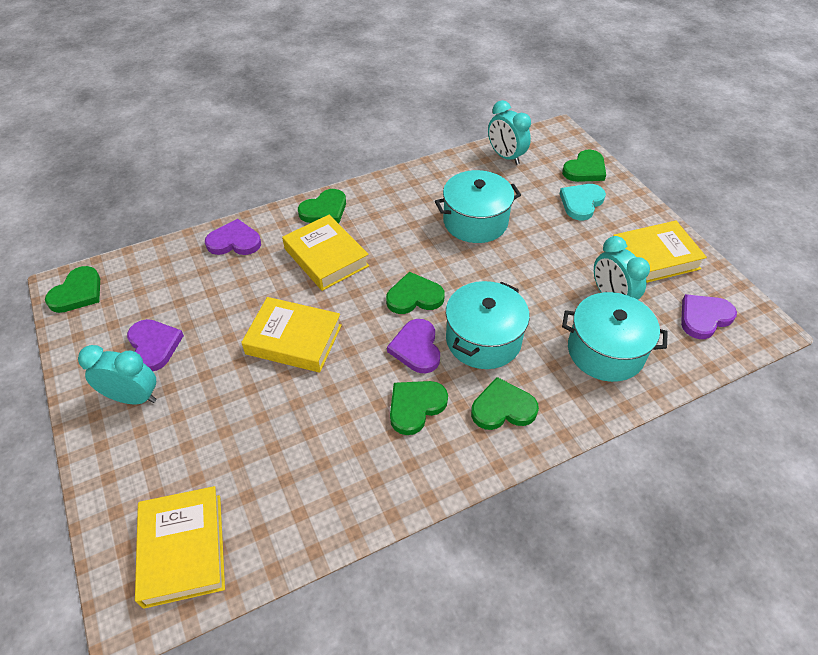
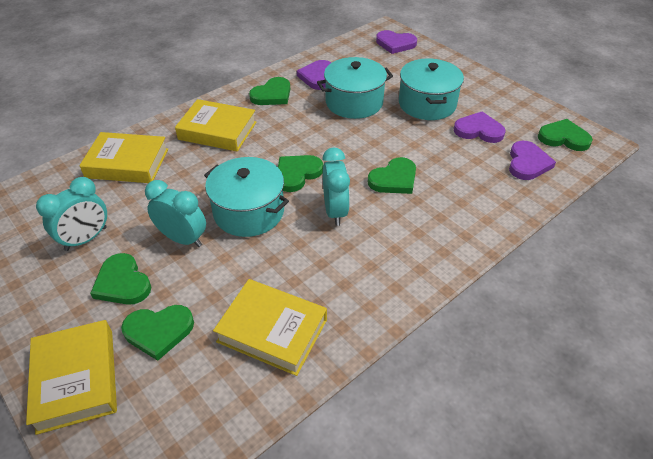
turquoise heart: 1 -> 0

